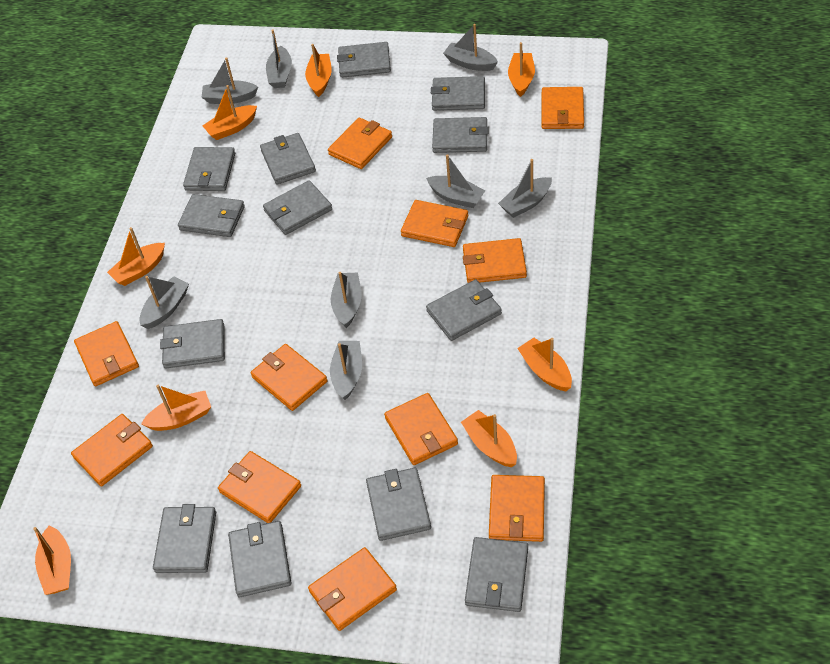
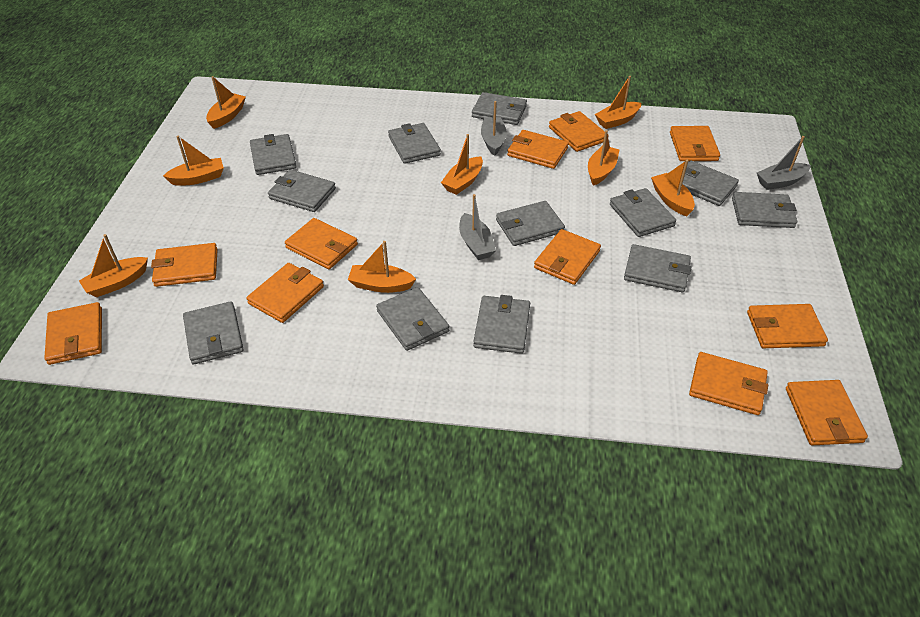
grey boat: 8 -> 3
grey wallet: 13 -> 12

